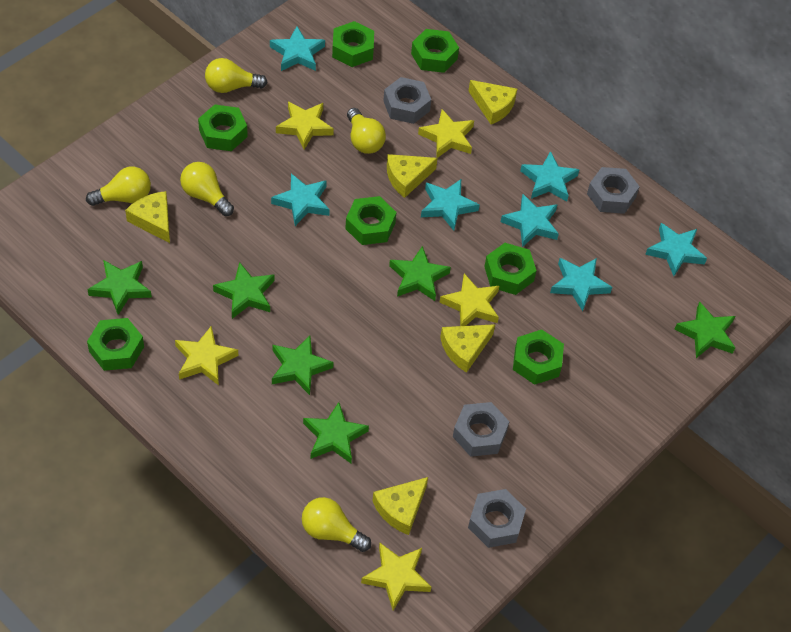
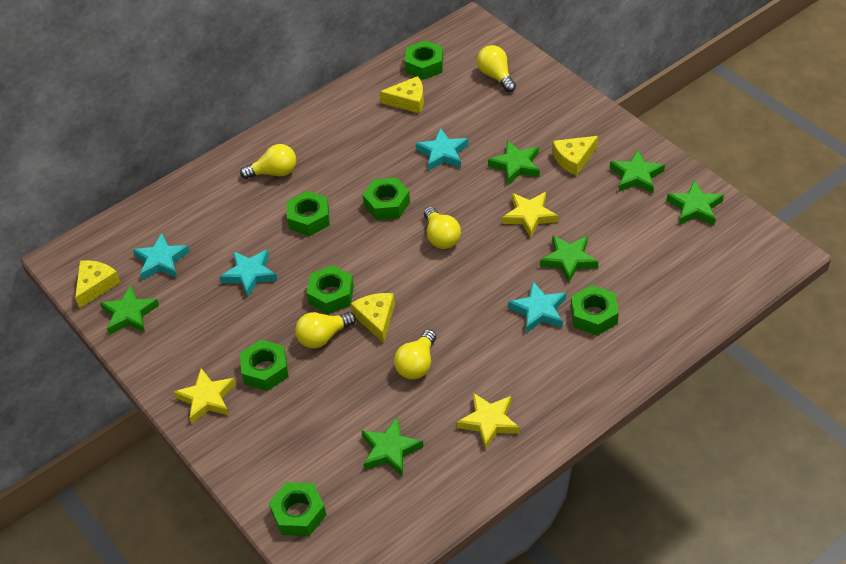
grey nut: 4 -> 0
turquoise star: 7 -> 4
yellow cheese: 5 -> 4
yellow star: 5 -> 3

